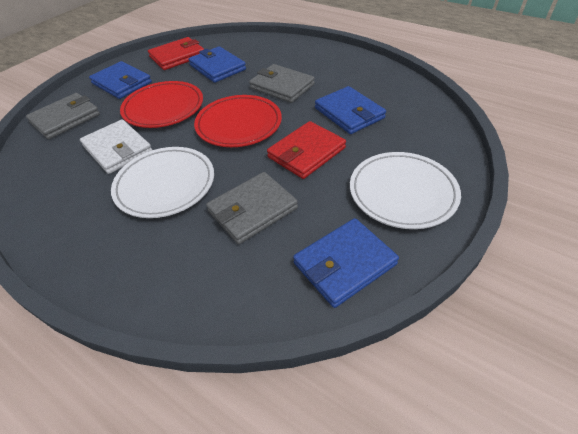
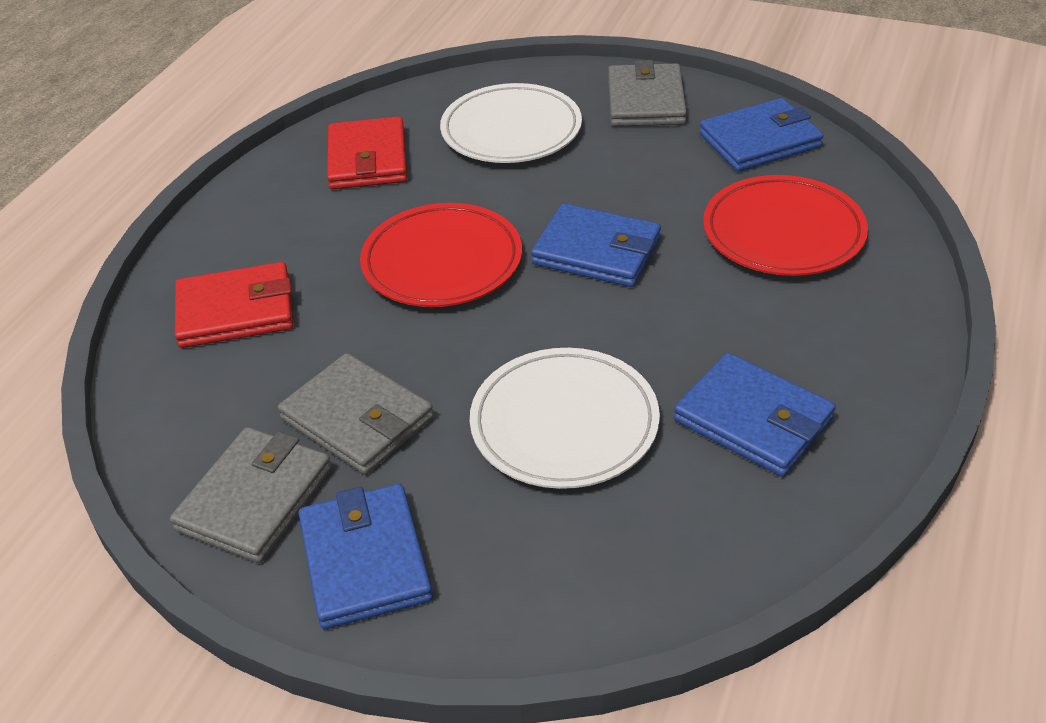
white wallet: 1 -> 0

